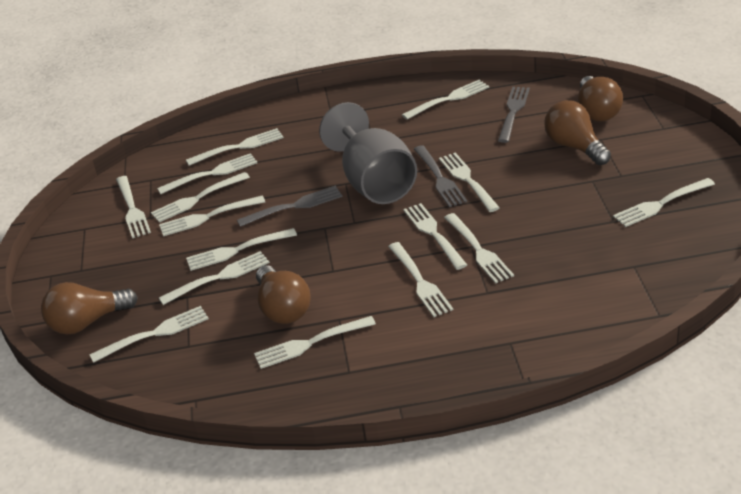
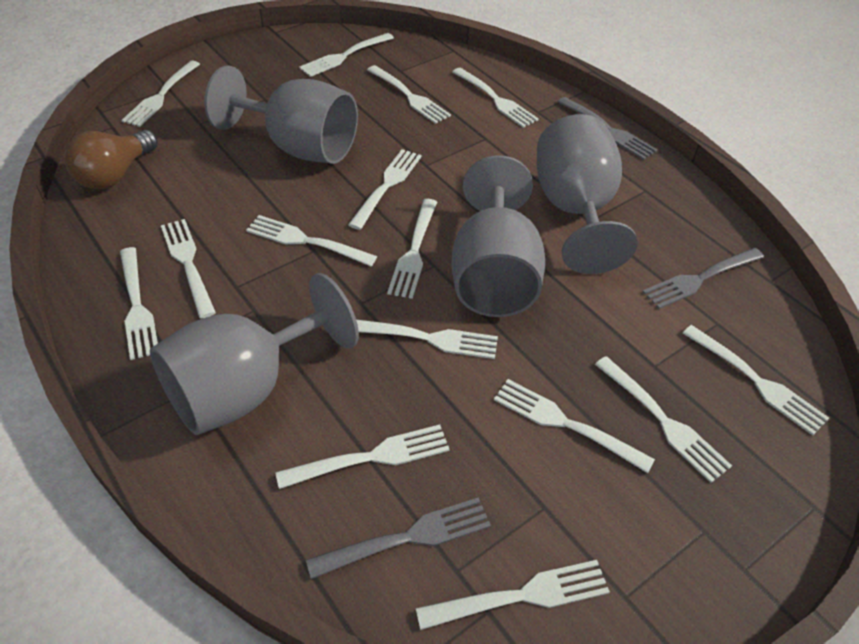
brown light bulb: 4 -> 1
grey goblet: 1 -> 4

